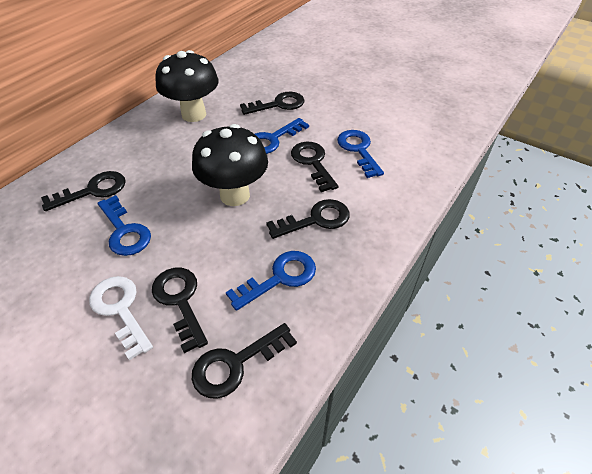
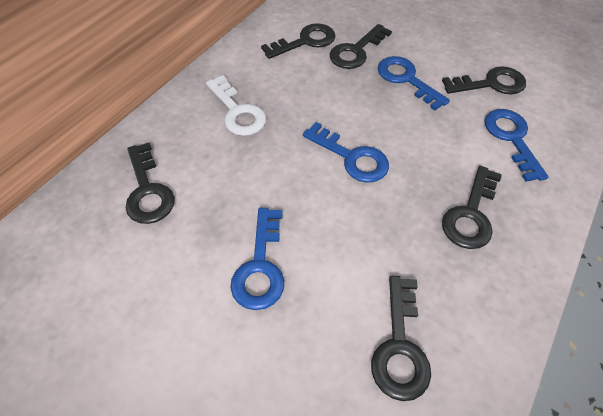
black mushroom: 2 -> 0

